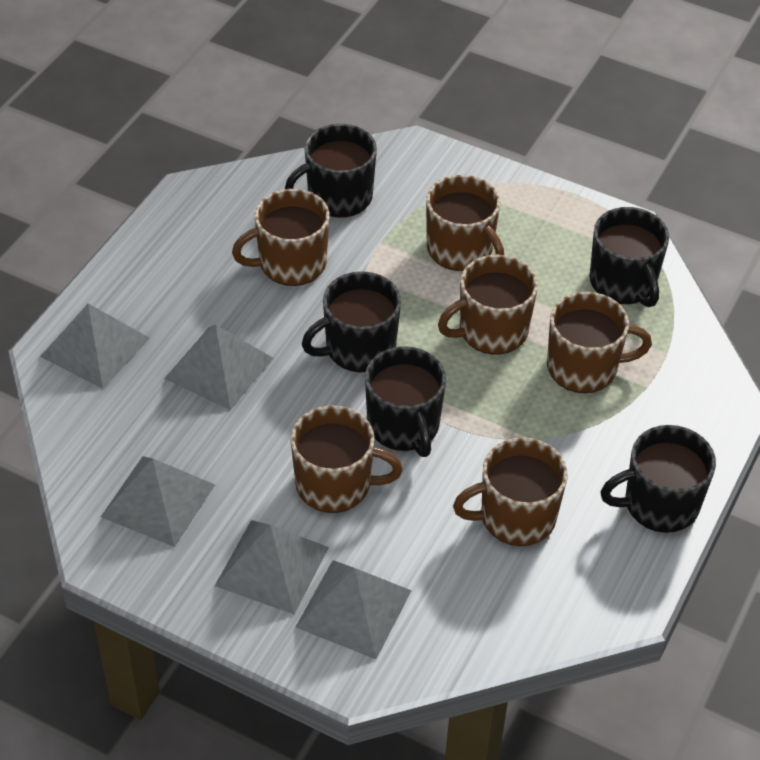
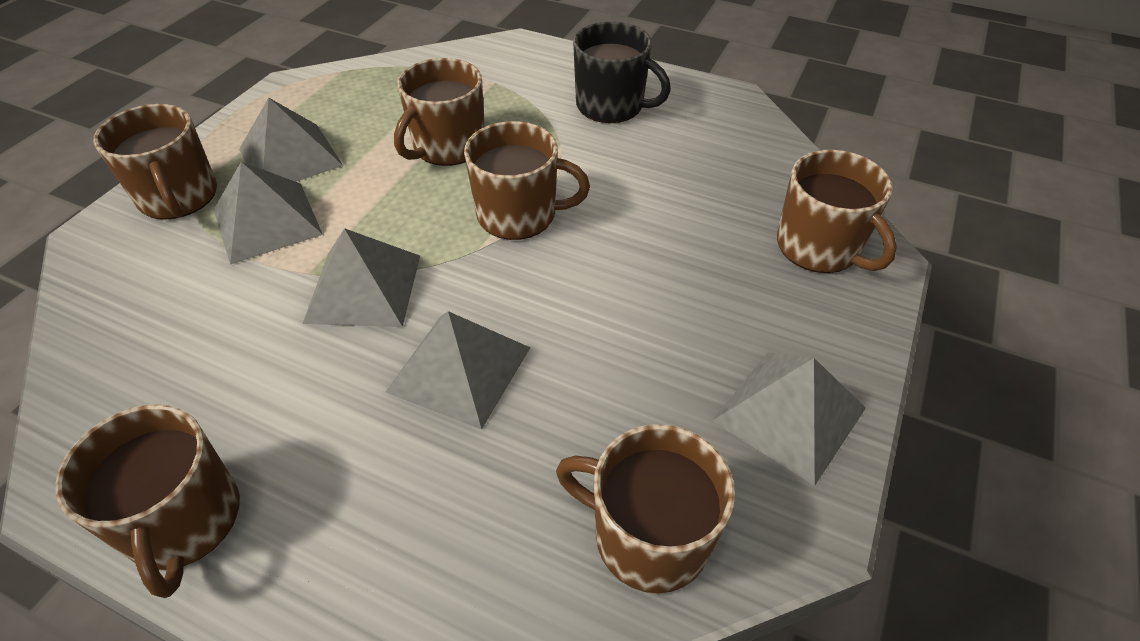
black mug: 5 -> 1

